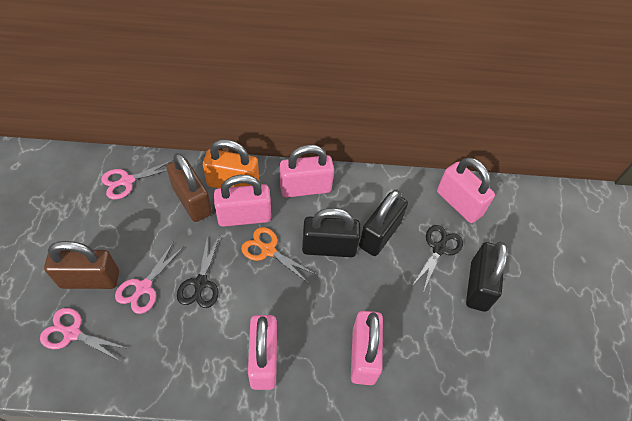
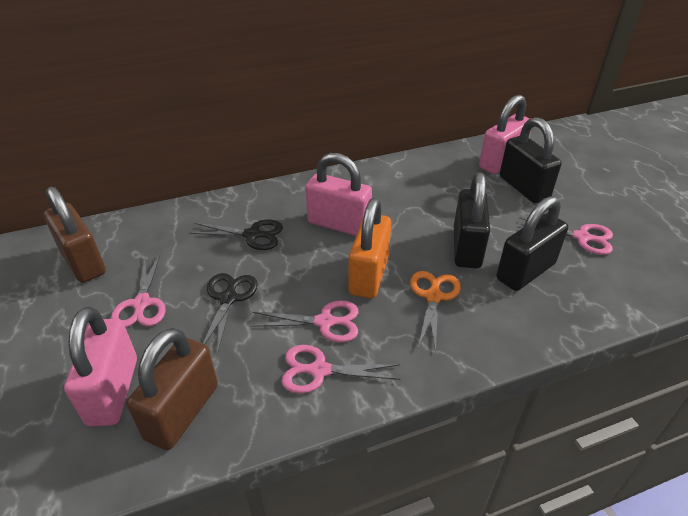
pink padlock: 5 -> 3
pink scissors: 3 -> 4

